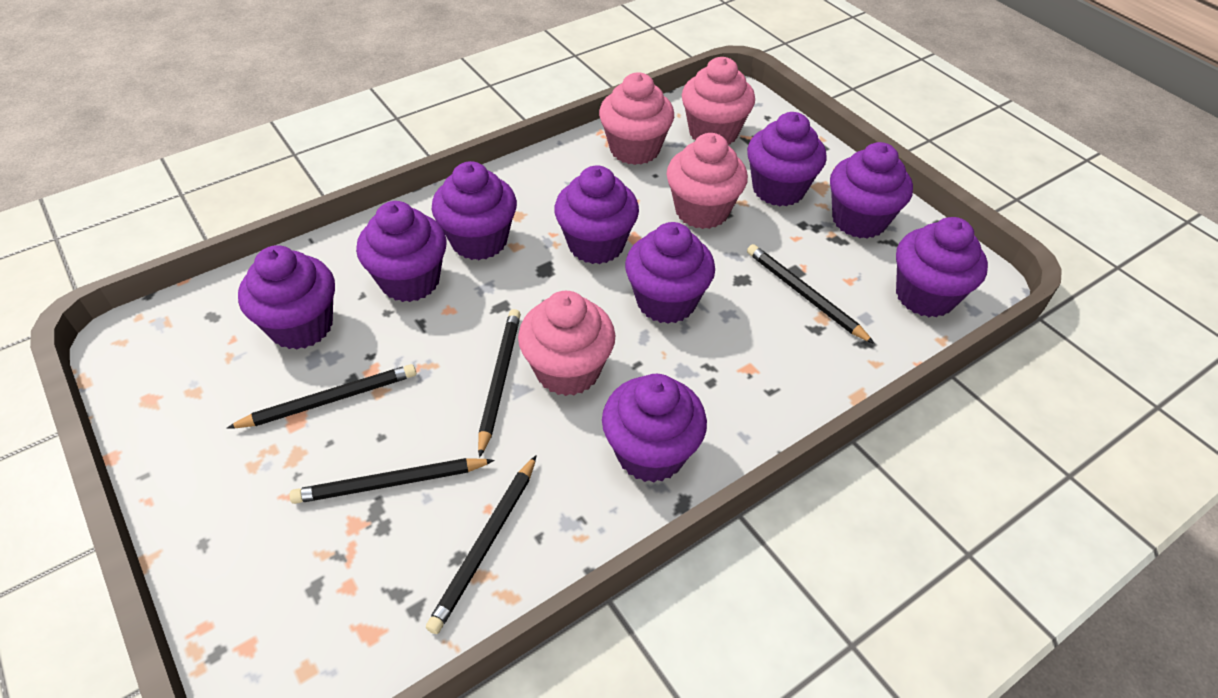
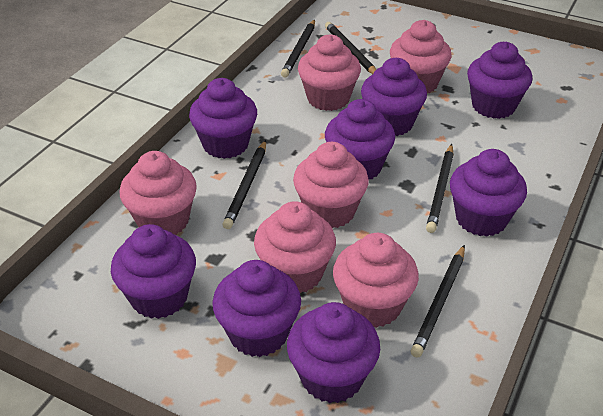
pink cupcake: 4 -> 6
purple cupcake: 9 -> 8

